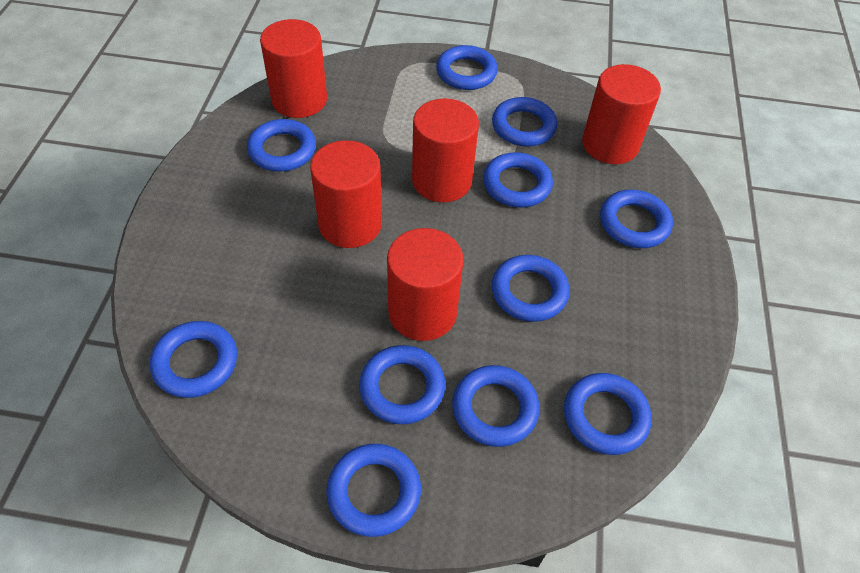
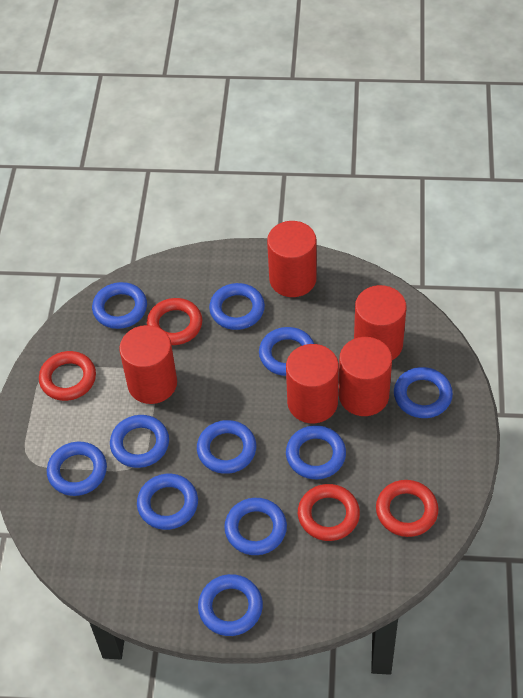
red ring: 0 -> 4

